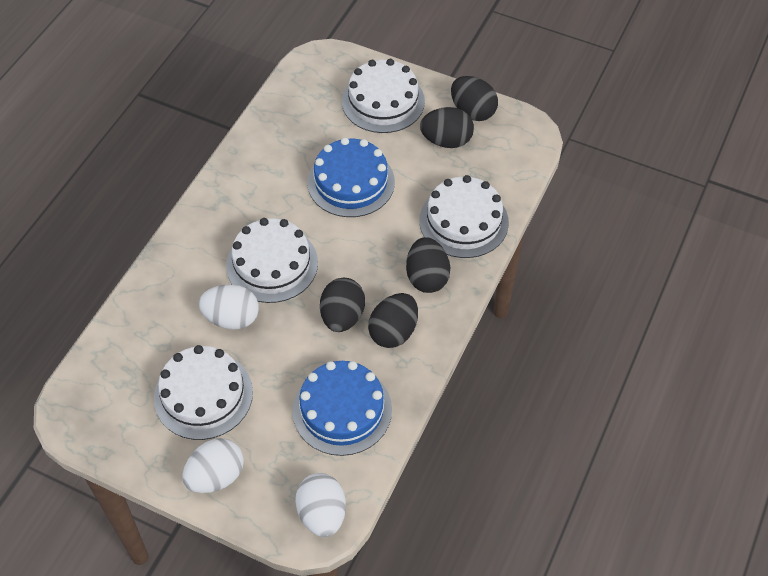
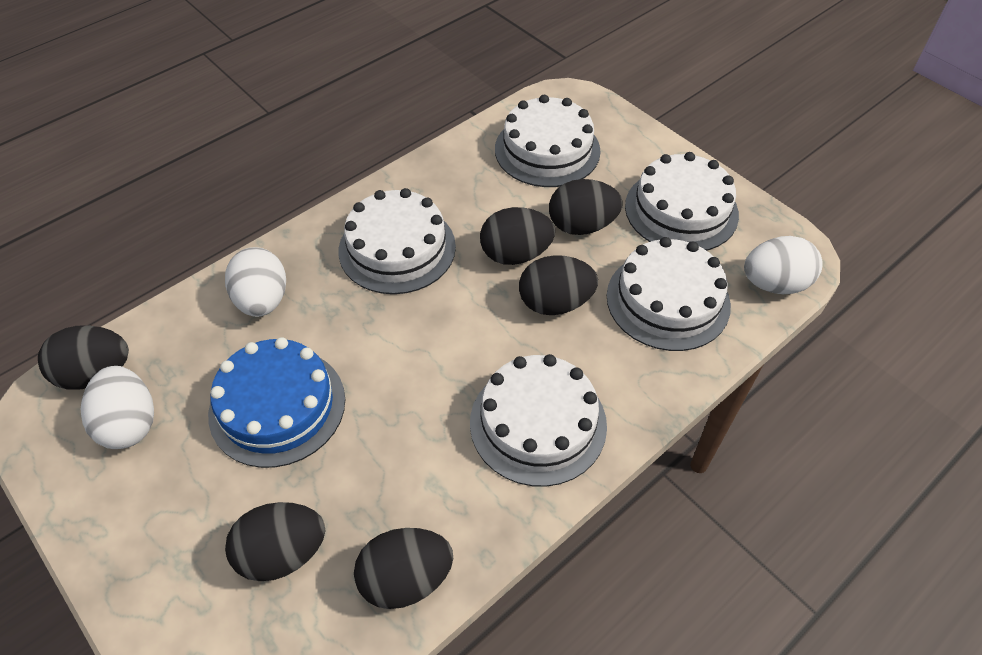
black egg: 5 -> 6
blue cake: 2 -> 1
white cake: 4 -> 5

